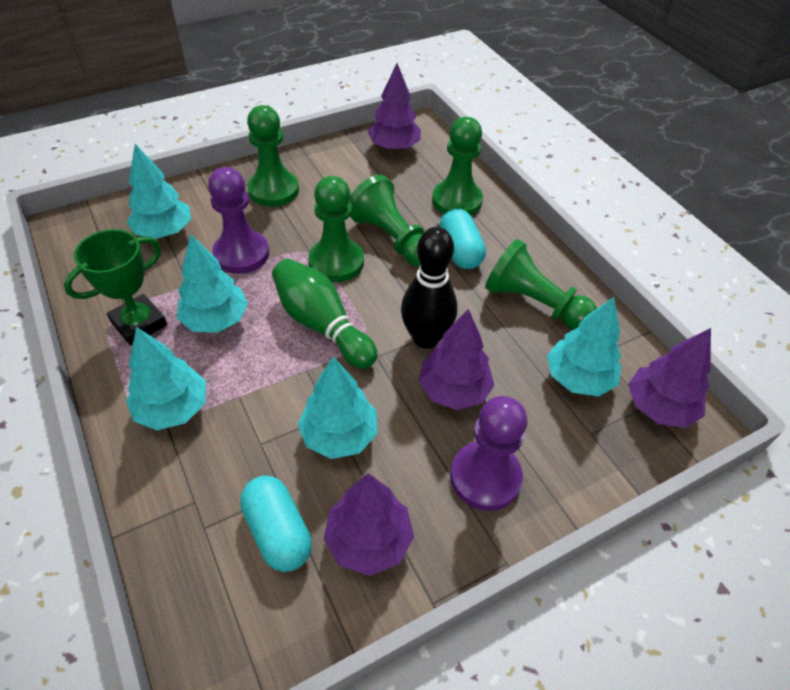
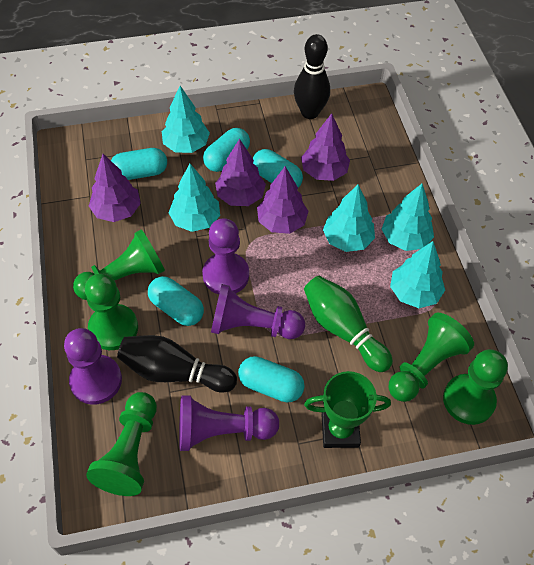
black bowling pin: 1 -> 2
purple pawn: 2 -> 4
turquoise capsule: 2 -> 5

